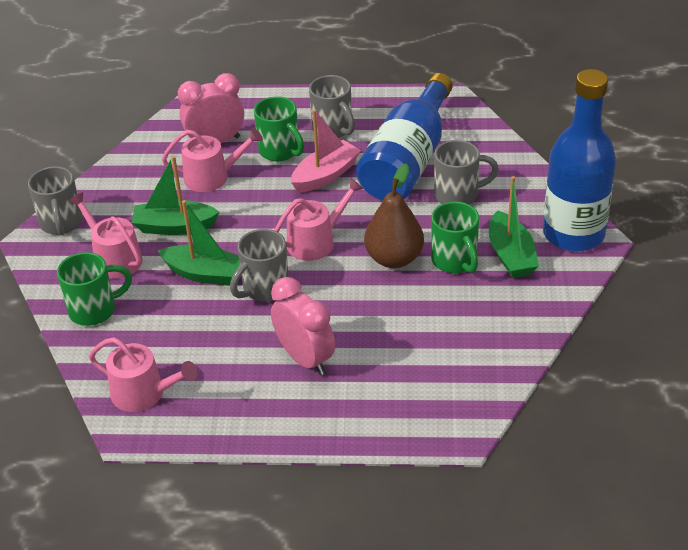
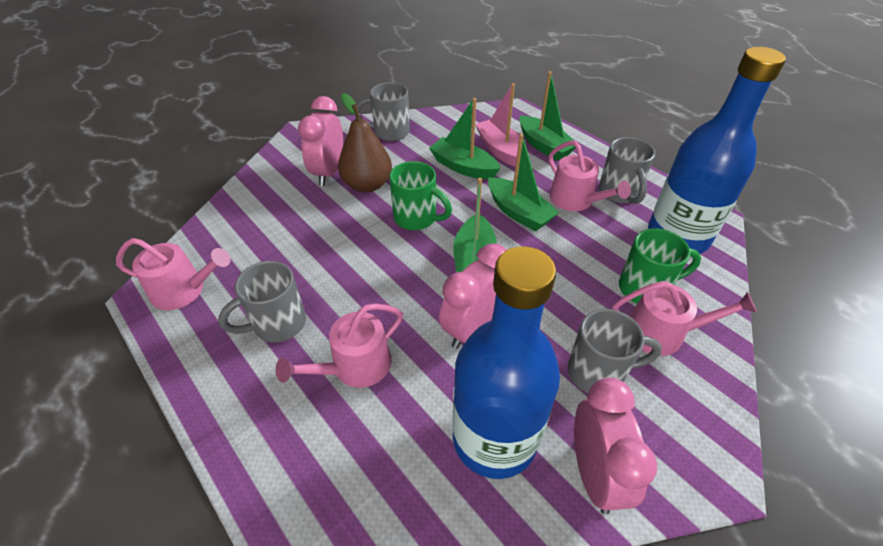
green boat: 3 -> 4
green mug: 3 -> 2
pink clock: 2 -> 3

